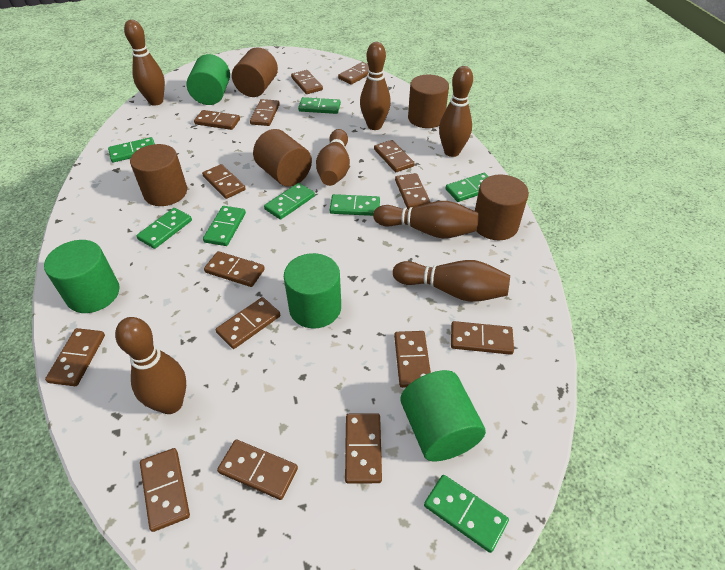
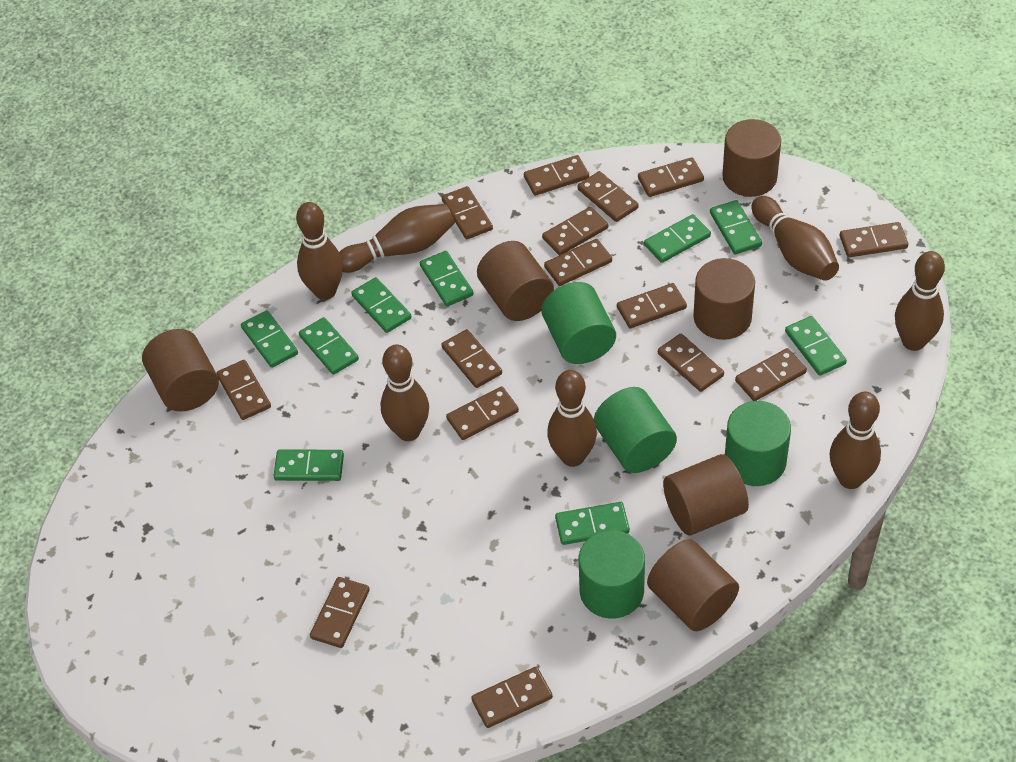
brown cylinder: 5 -> 6
green domino: 8 -> 9

